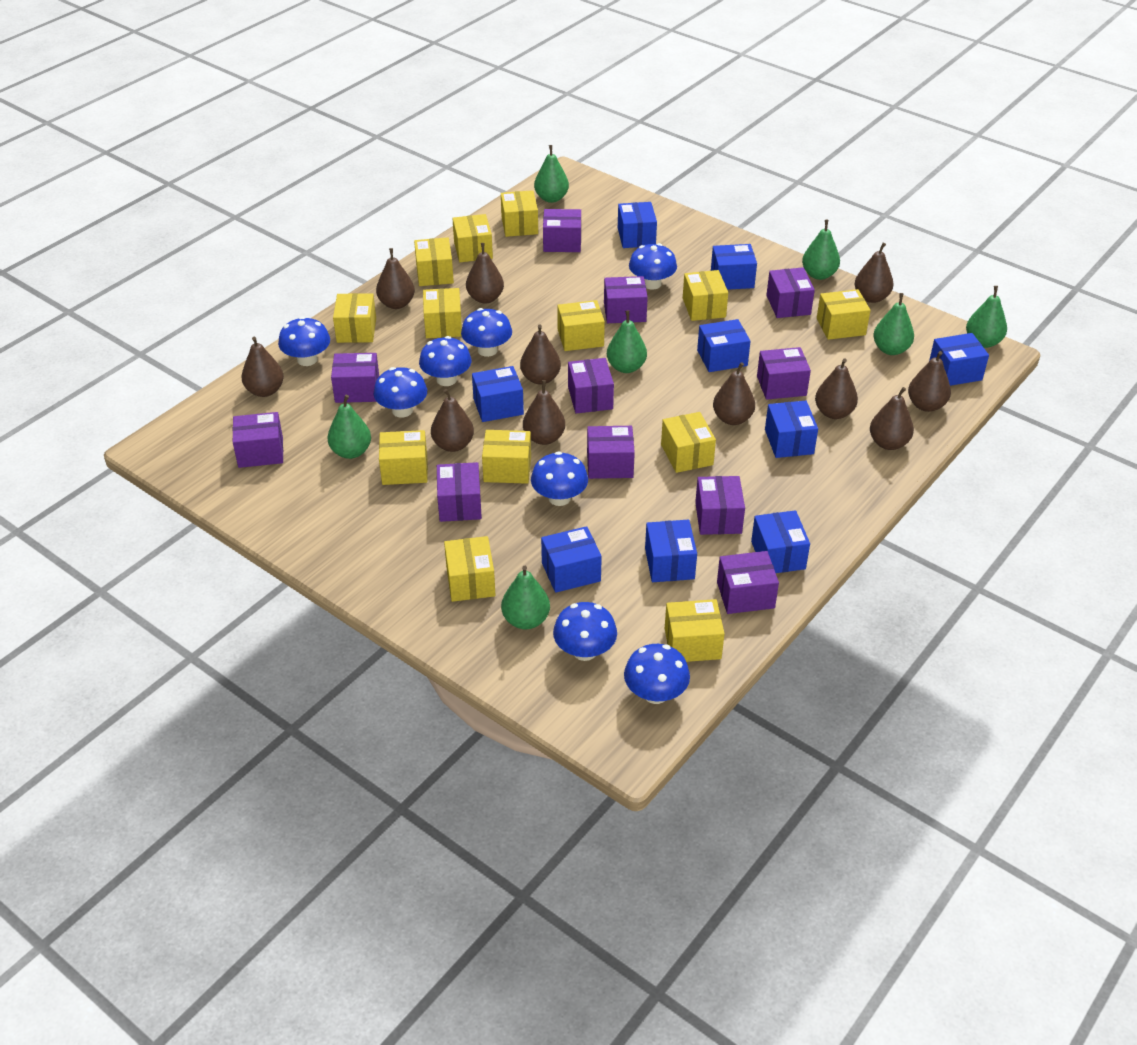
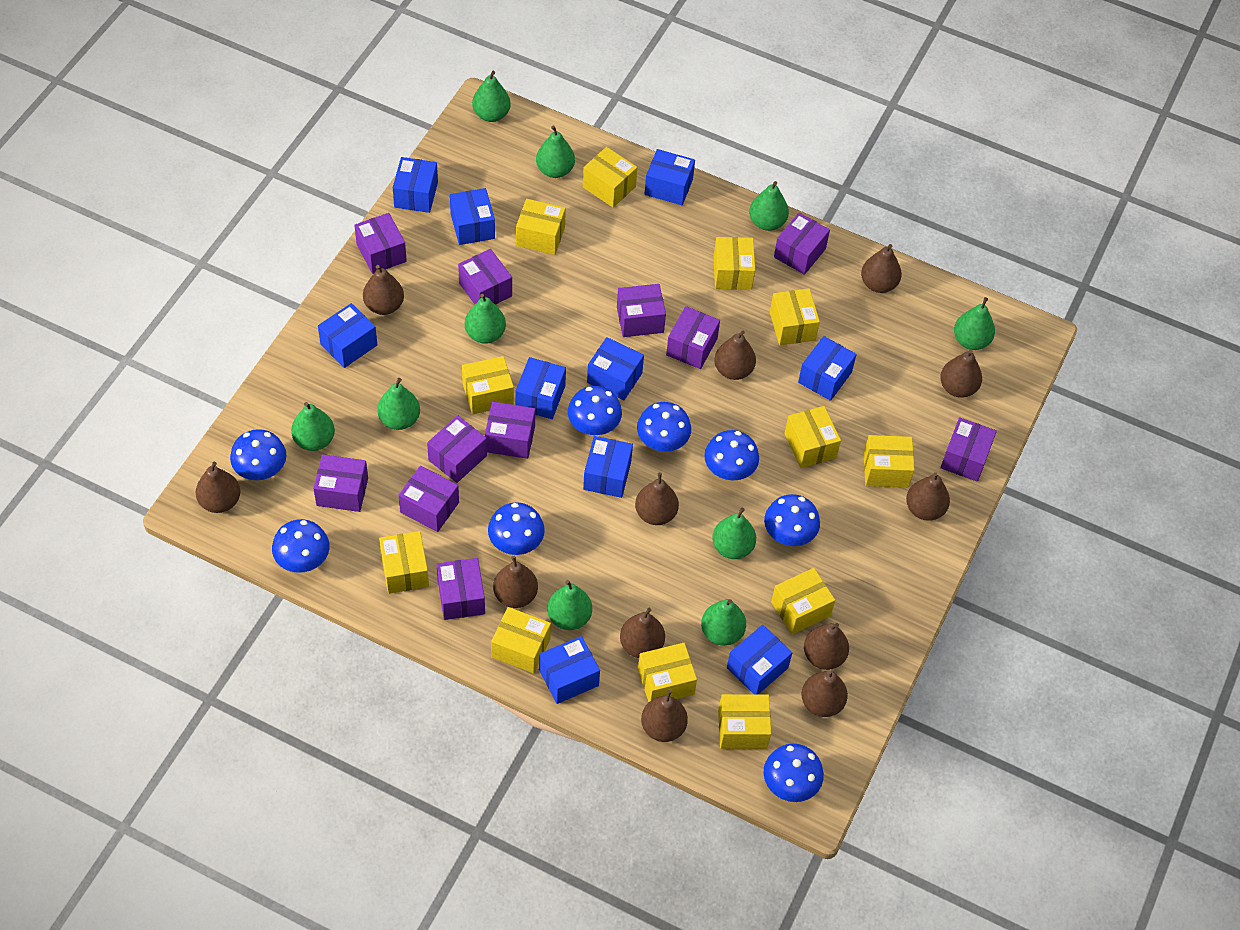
blue box: 9 -> 10
brown pear: 11 -> 12
green pear: 7 -> 10
yellow box: 13 -> 12

